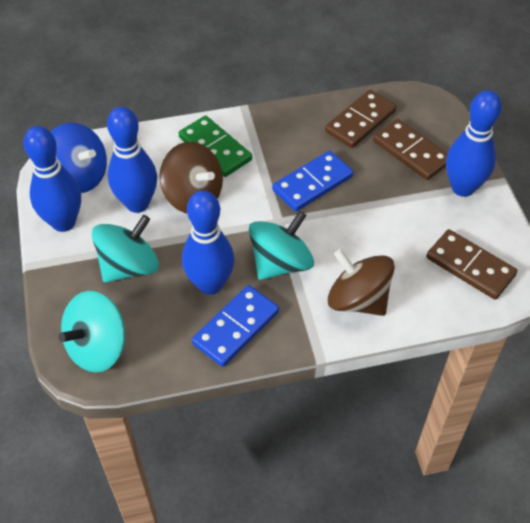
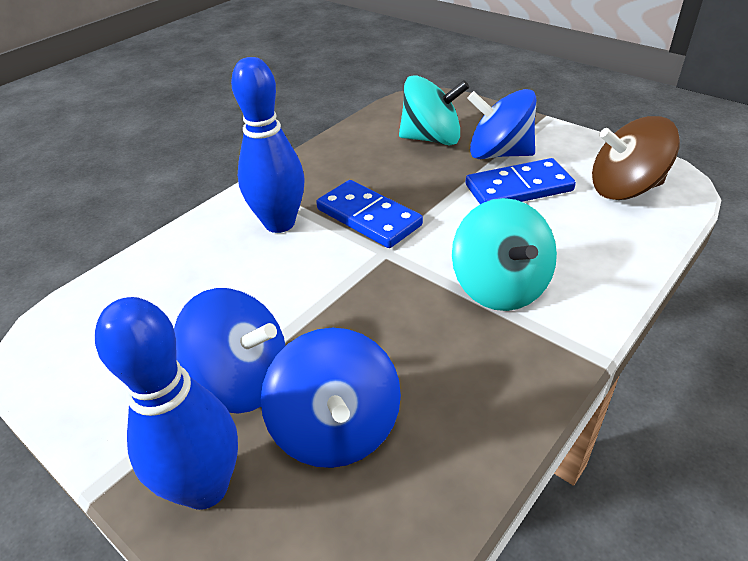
blue bowling pin: 4 -> 2
blue spinning top: 1 -> 3
brown domino: 3 -> 0
brown spinning top: 2 -> 1
green domino: 1 -> 0
turquoise spinning top: 3 -> 2

